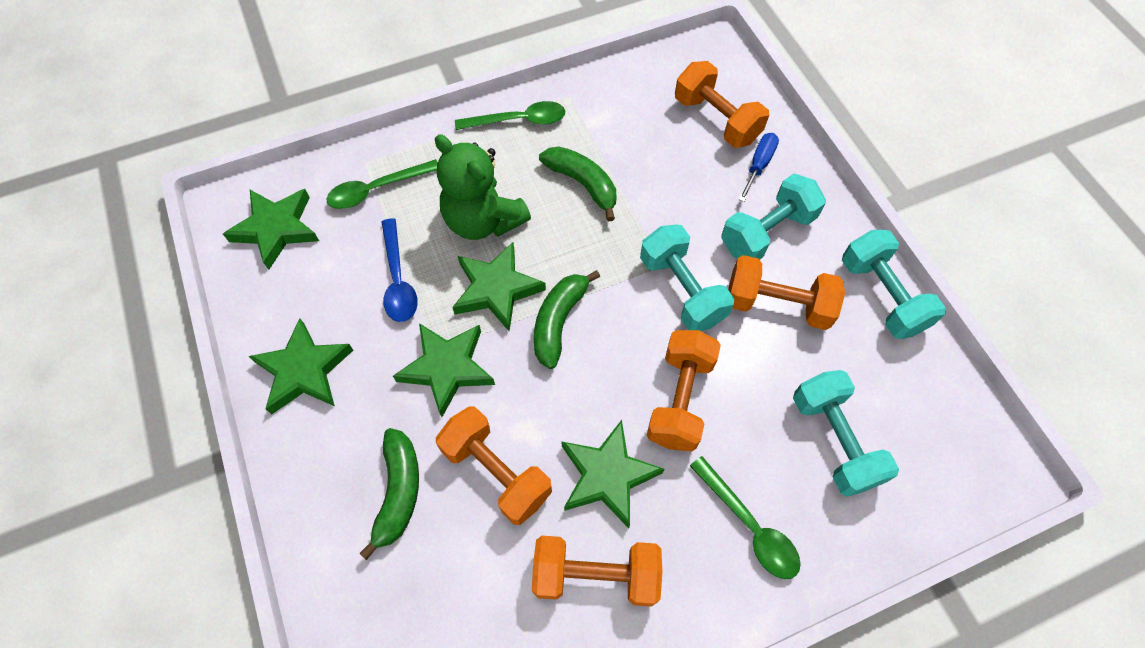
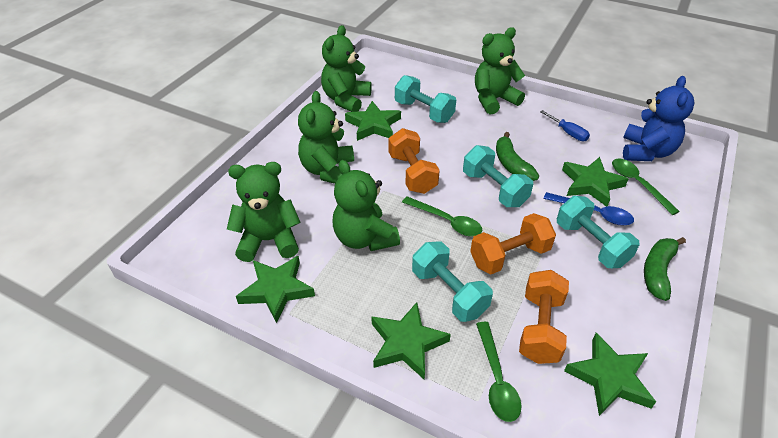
blue teddy bear: 0 -> 1
green banana: 3 -> 2
green teddy bear: 1 -> 5
orange dumbbell: 5 -> 3

